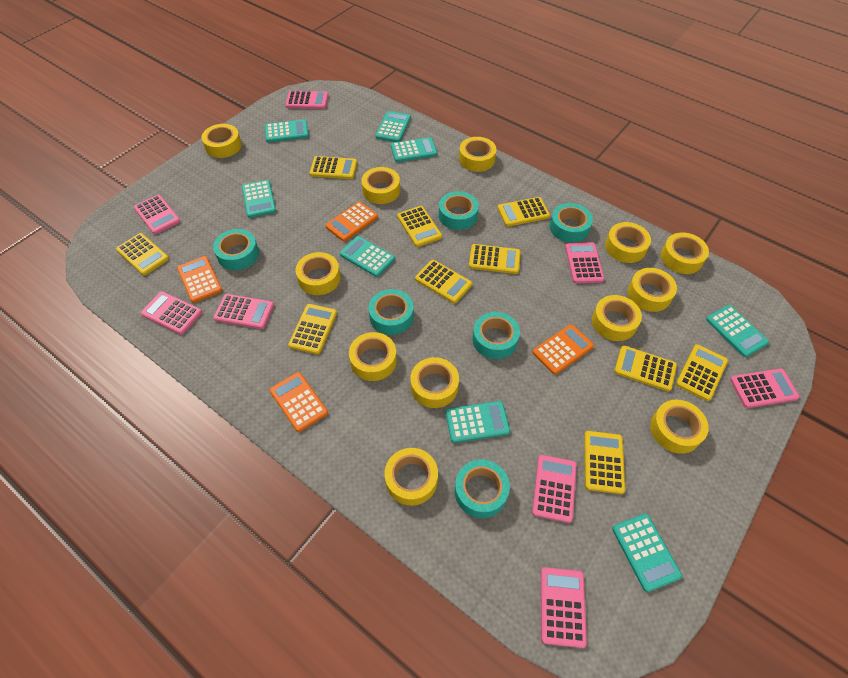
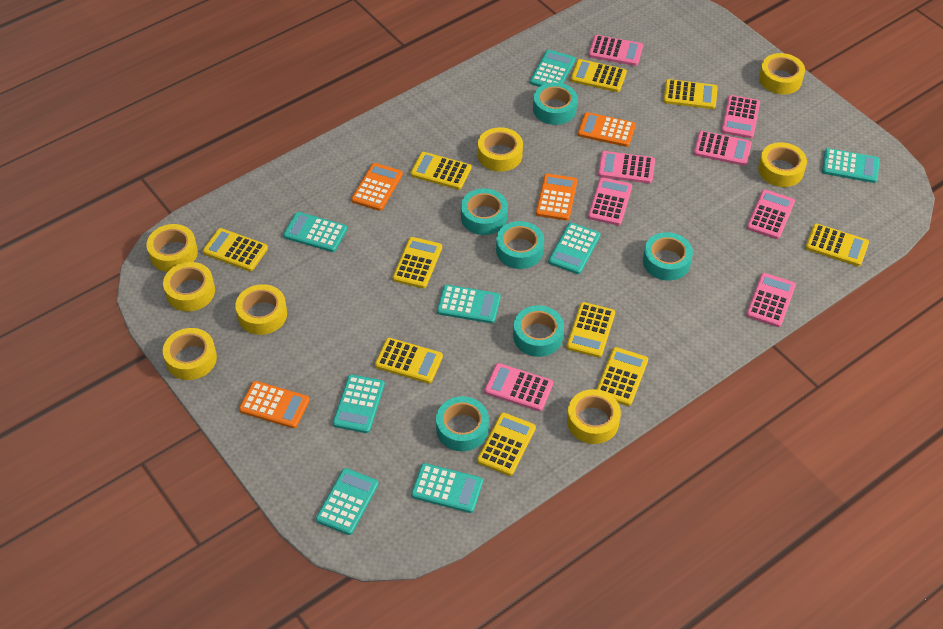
yellow tape: 12 -> 8

